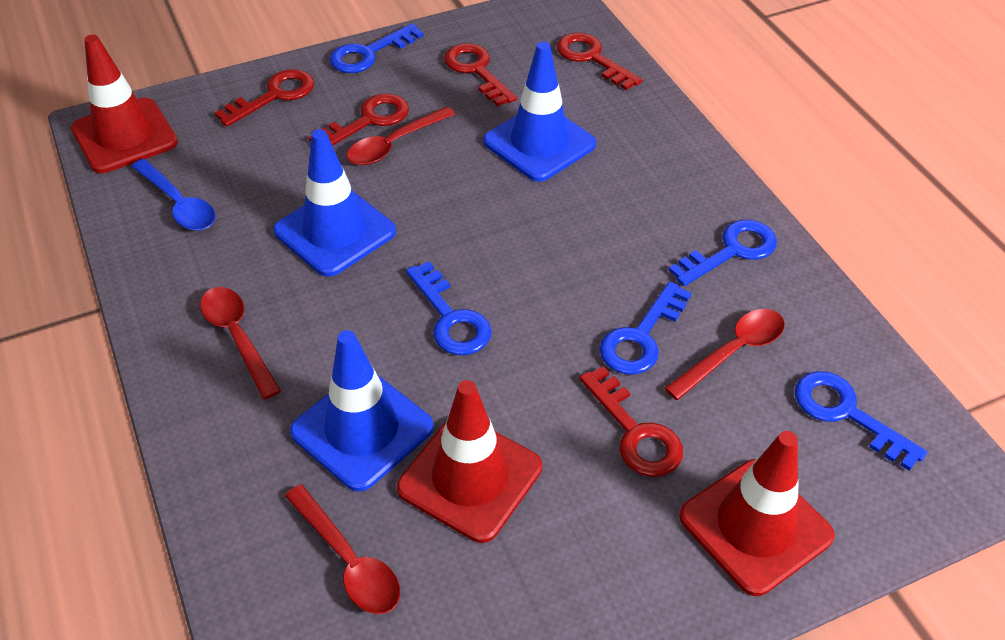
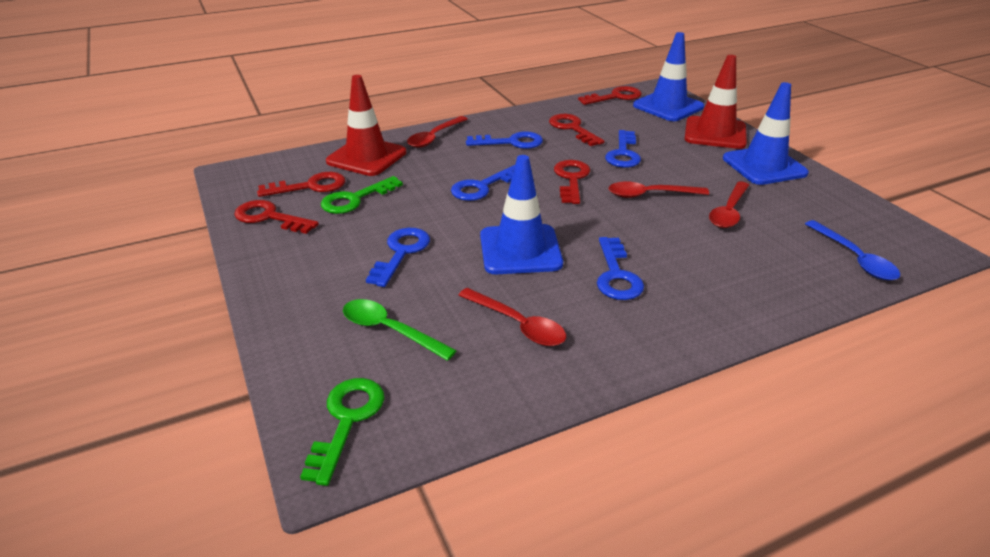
green key: 0 -> 2
green spoon: 0 -> 1
red traffic cone: 3 -> 2

